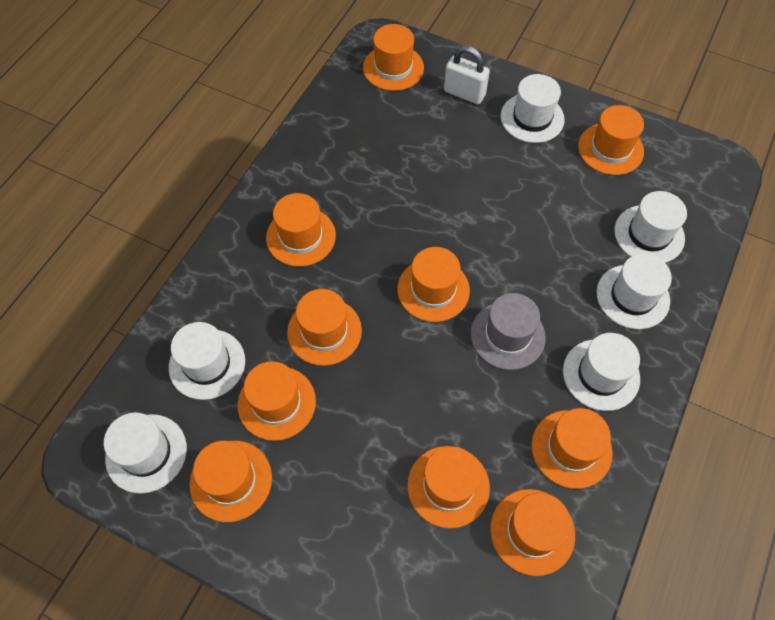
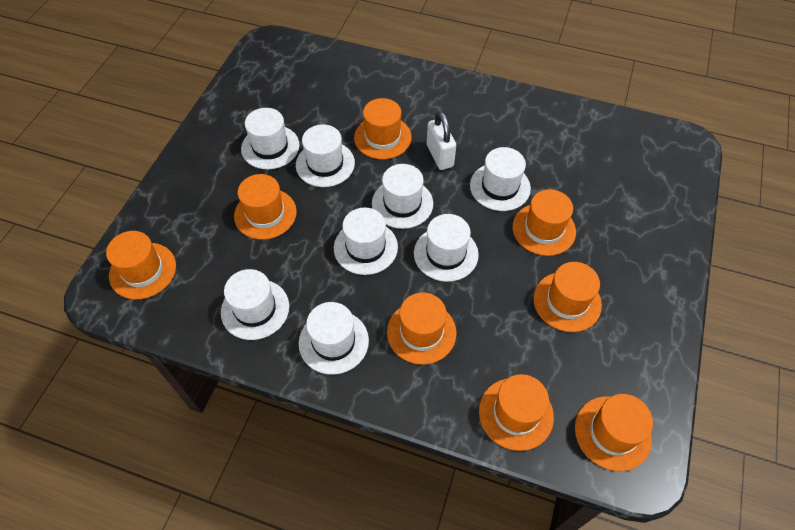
grey hat: 1 -> 0
orange hat: 10 -> 8
white hat: 6 -> 8

